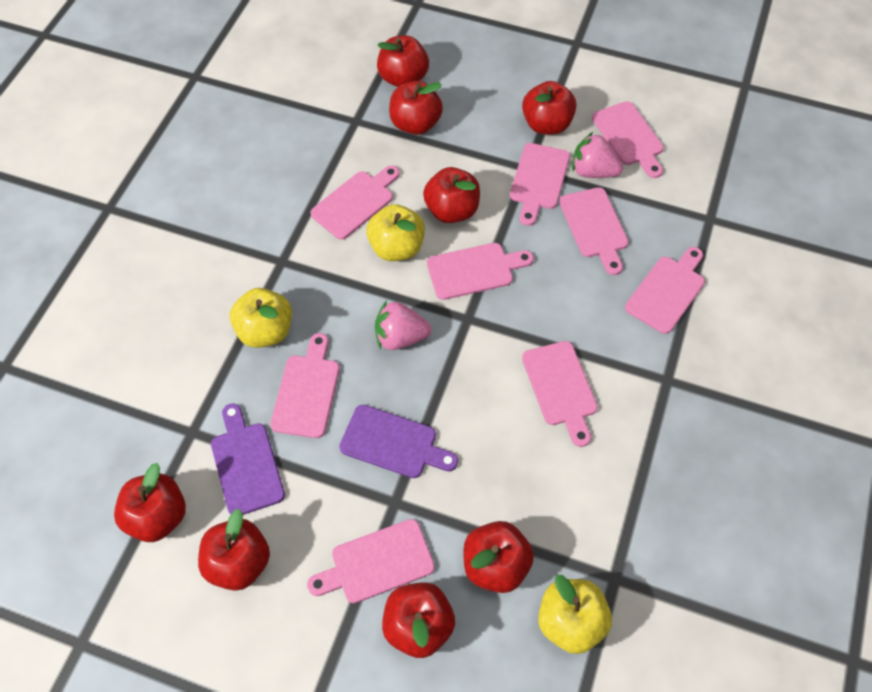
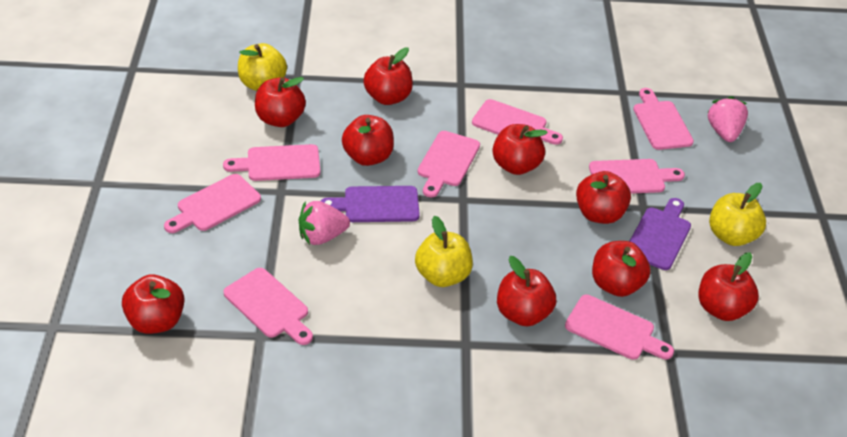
pink cutting board: 9 -> 8
red apple: 8 -> 9

